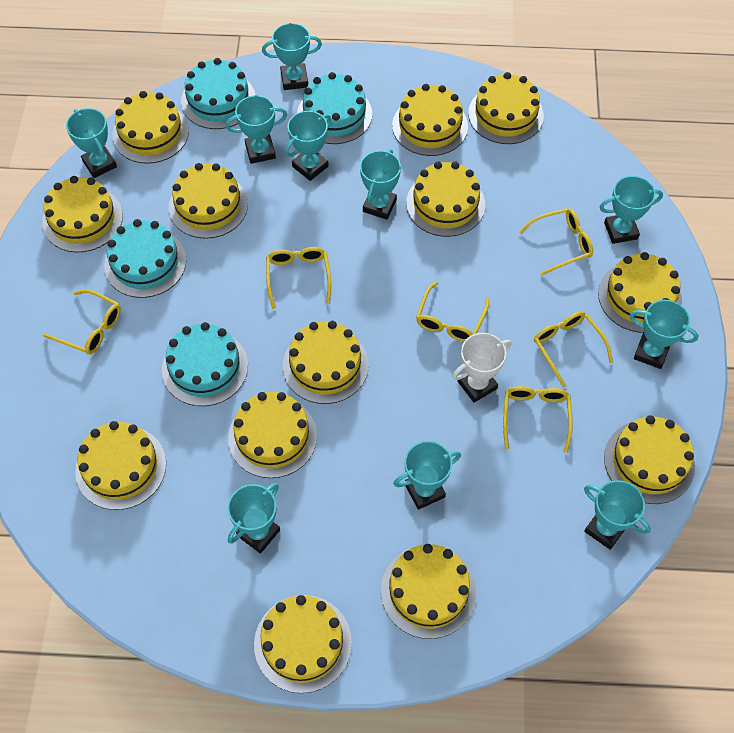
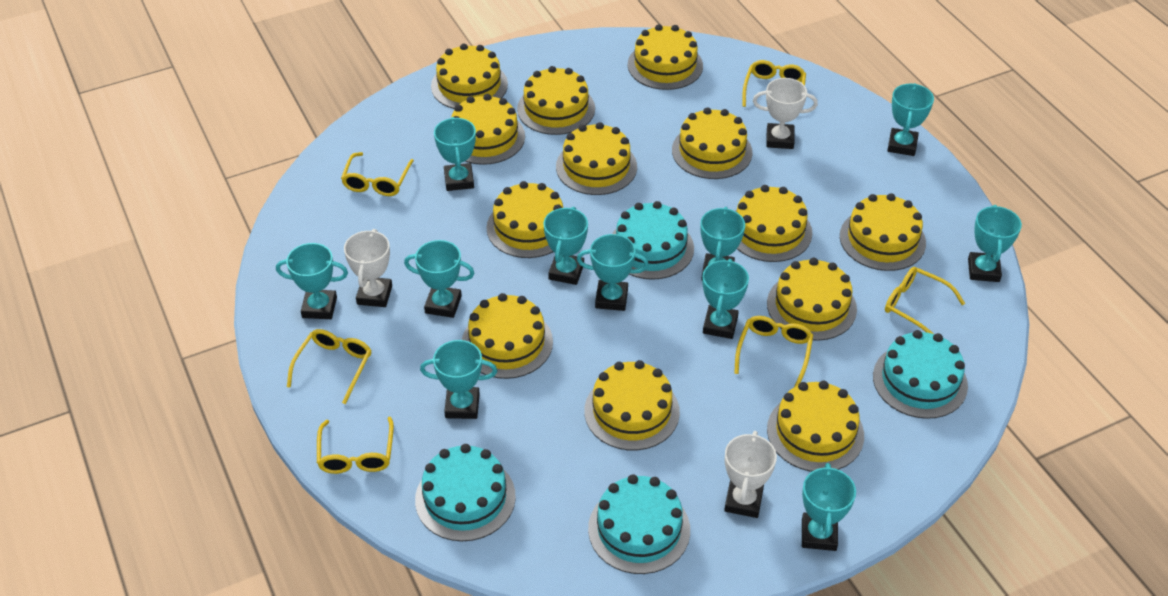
turquoise trophy: 10 -> 11
white trophy: 1 -> 3

